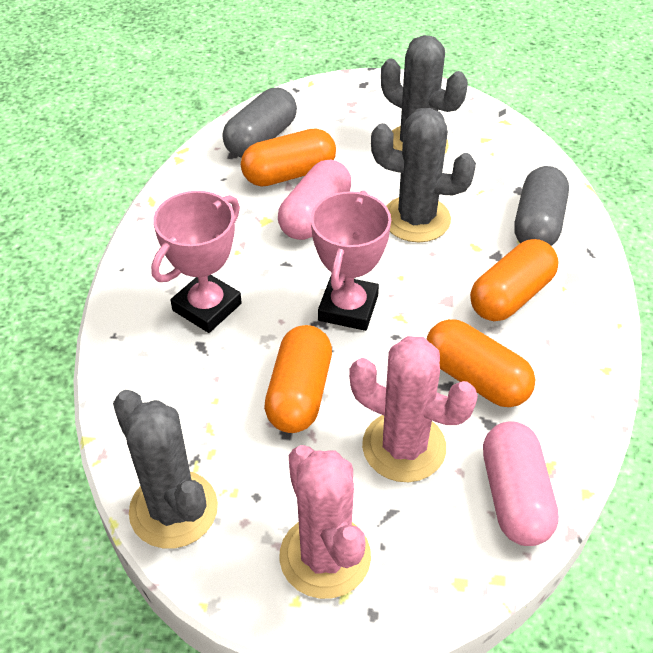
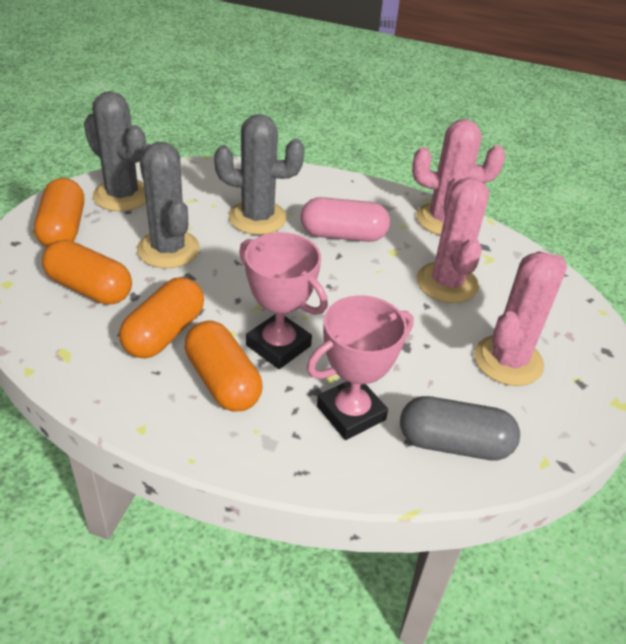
grey capsule: 2 -> 1
pink cactus: 2 -> 3
pink capsule: 2 -> 1

